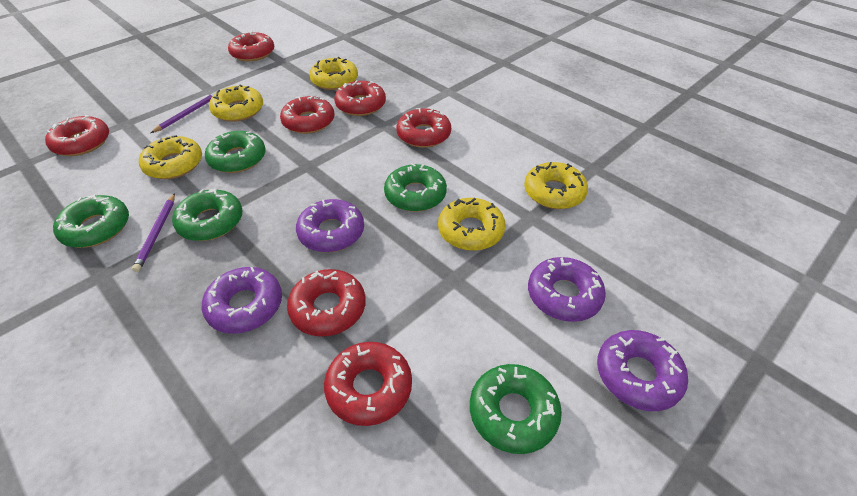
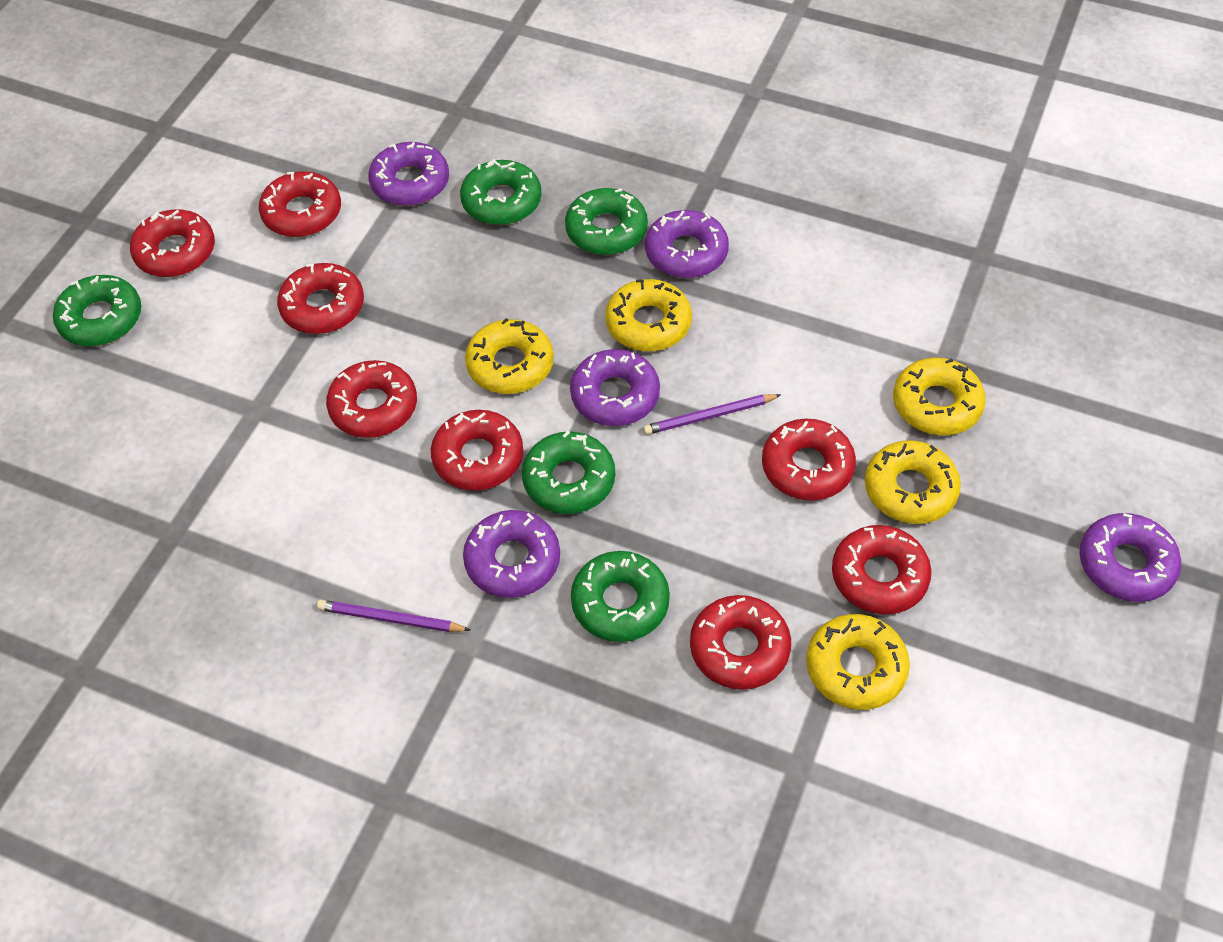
purple donut: 4 -> 5
red donut: 7 -> 8

